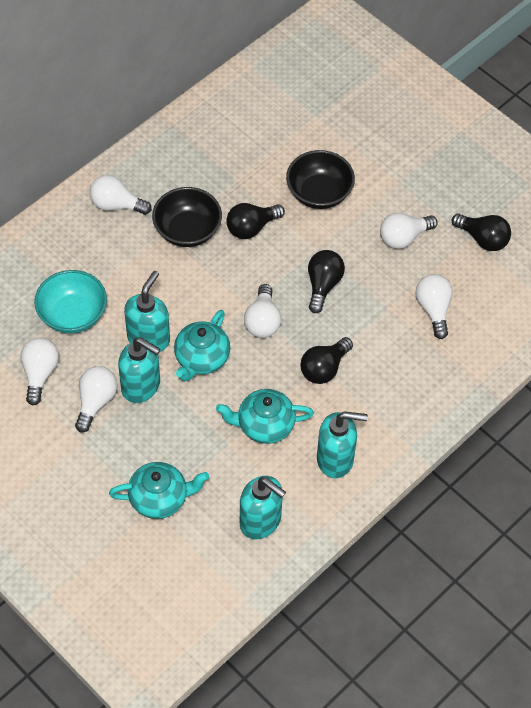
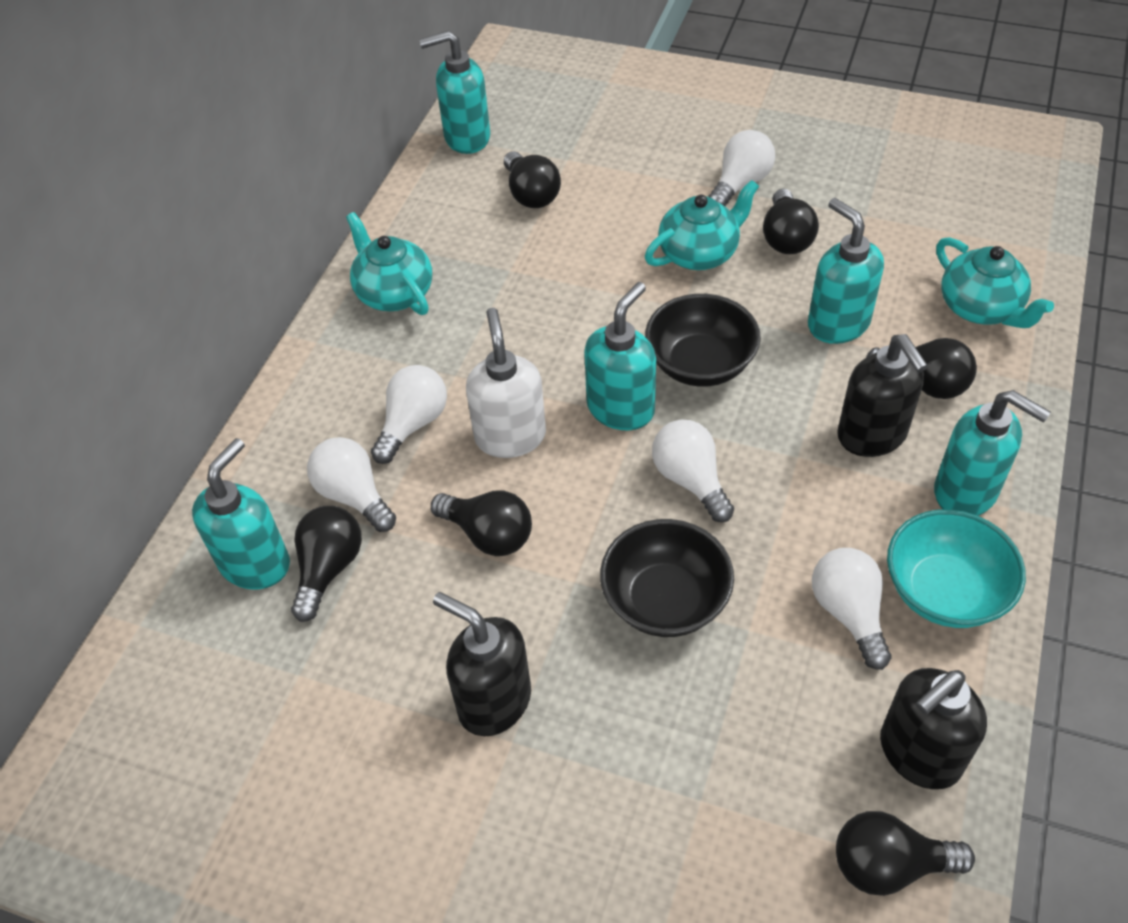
black light bulb: 4 -> 6
black soap dispenser: 0 -> 3
turquoise soap dispenser: 4 -> 5
white light bulb: 6 -> 5
white soap dispenser: 0 -> 1

